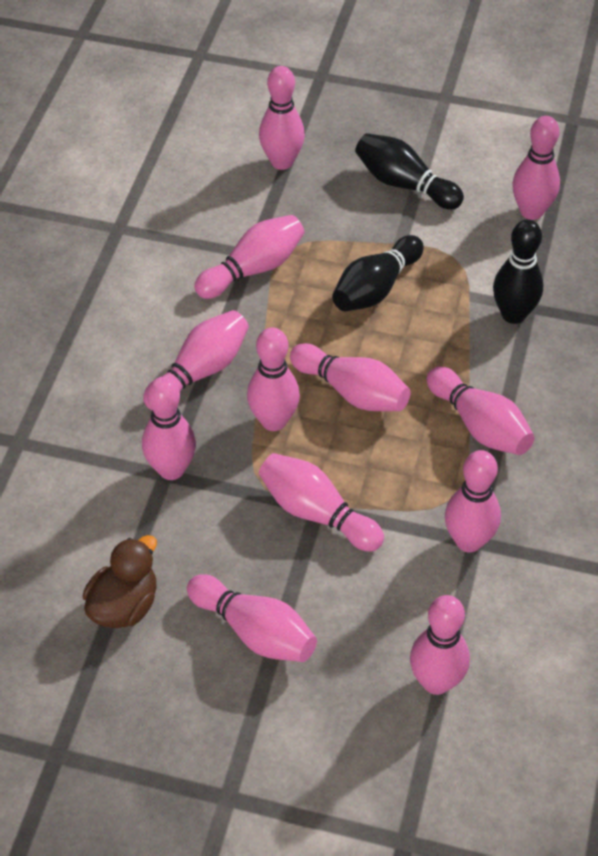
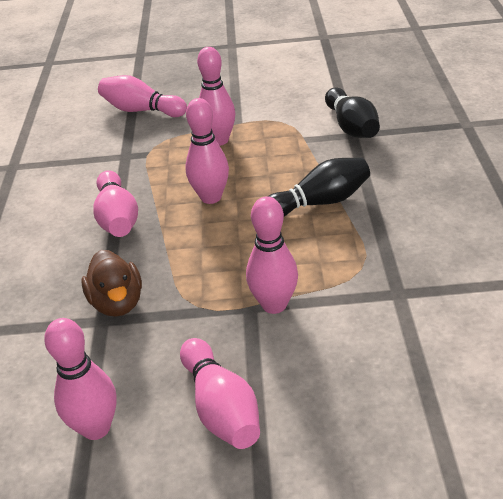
black bowling pin: 3 -> 2
pink bowling pin: 12 -> 7

